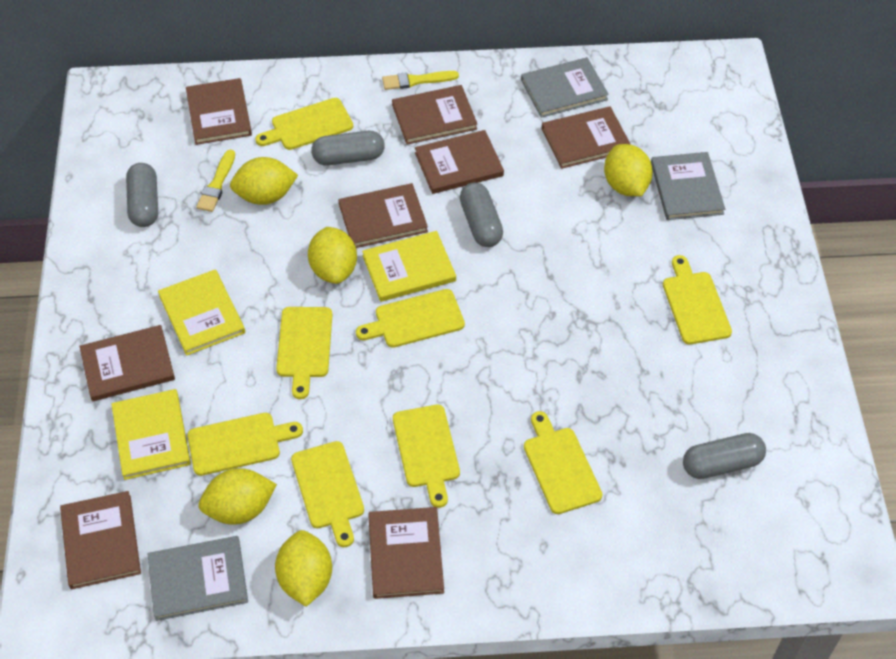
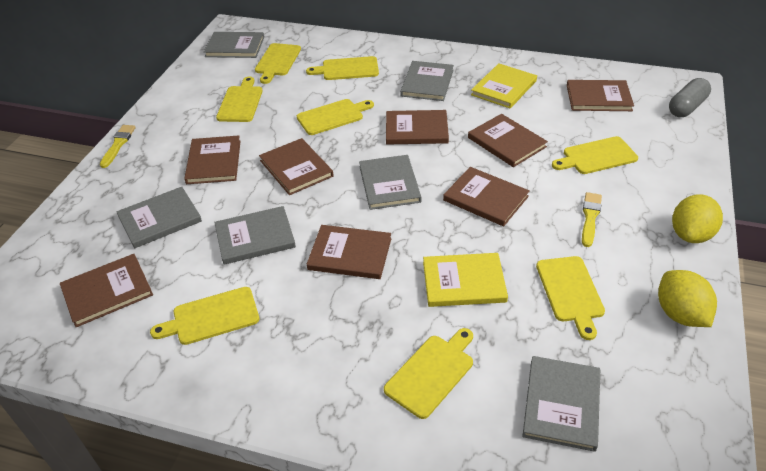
grey book: 3 -> 6
grey capsule: 4 -> 1
yellow book: 3 -> 2
yellow lemon: 5 -> 2

